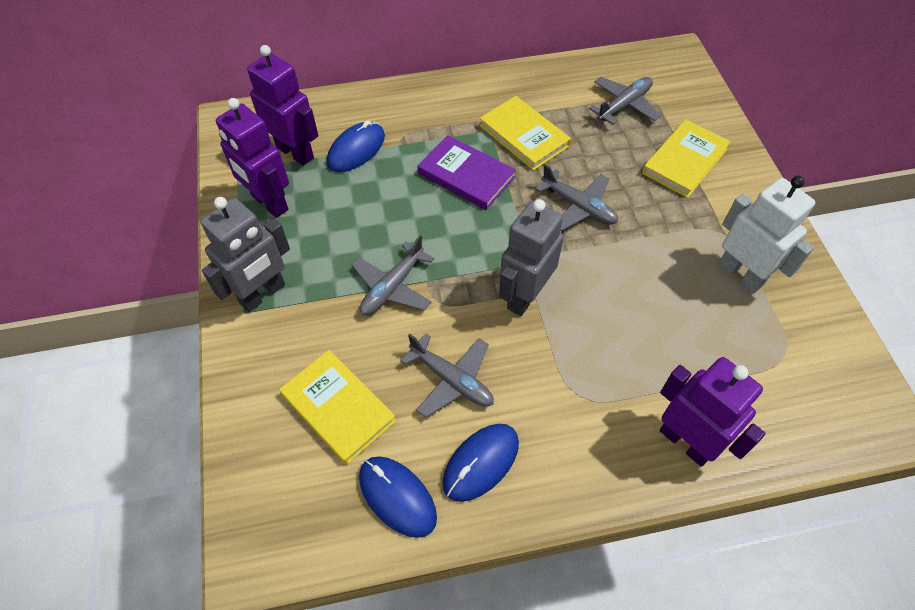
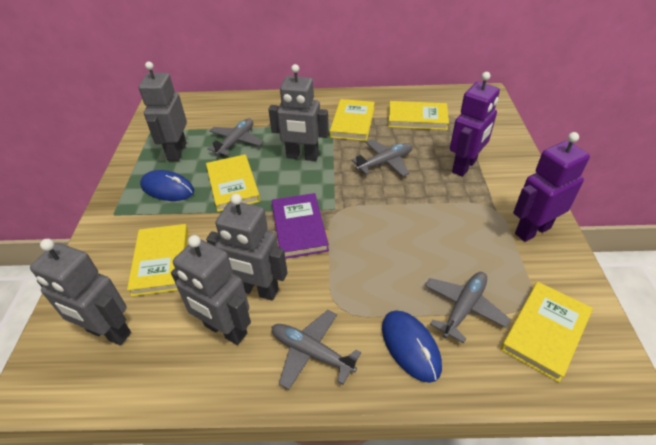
blue mouse: 3 -> 2
grey robot: 2 -> 5
purple robot: 3 -> 2
white robot: 1 -> 0
yellow book: 3 -> 5

